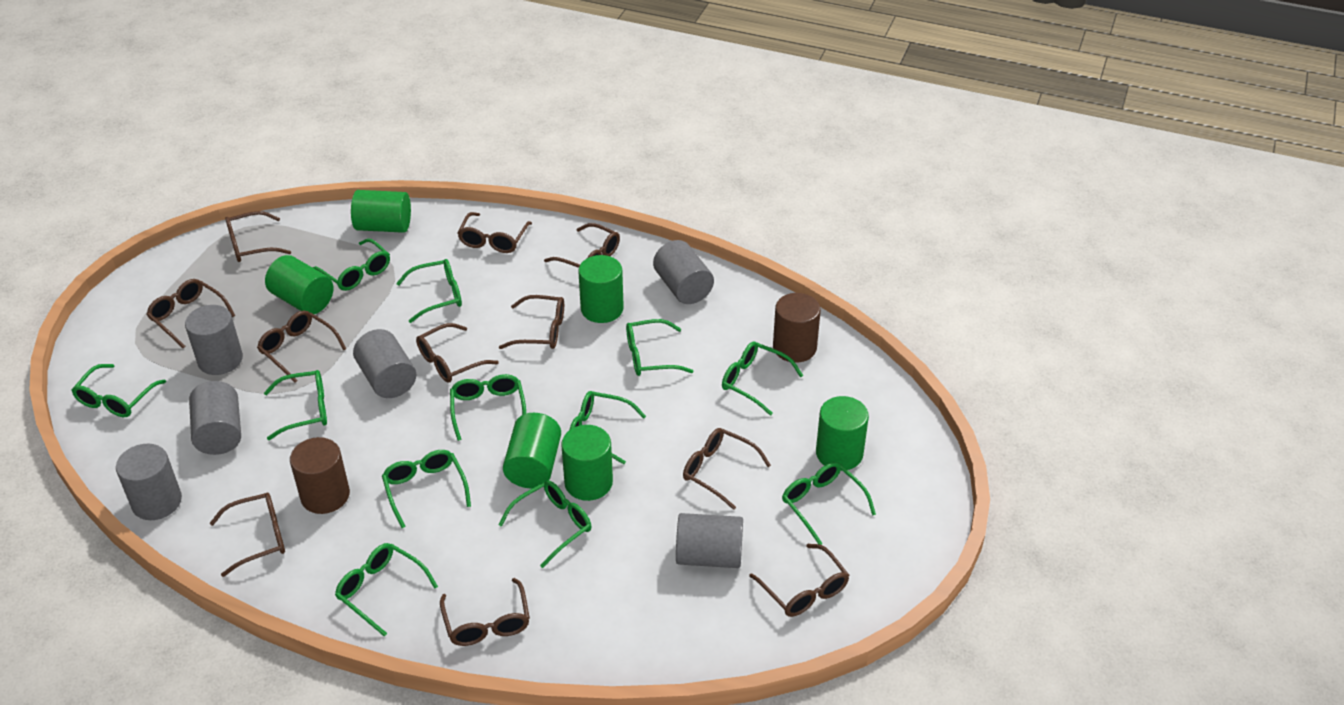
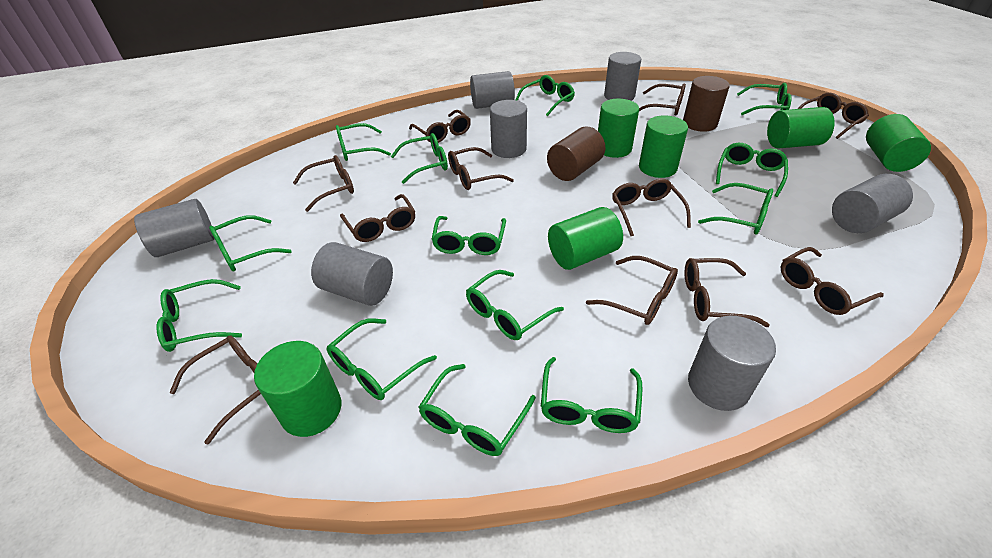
green glasses: 12 -> 13
grey cylinder: 6 -> 7

